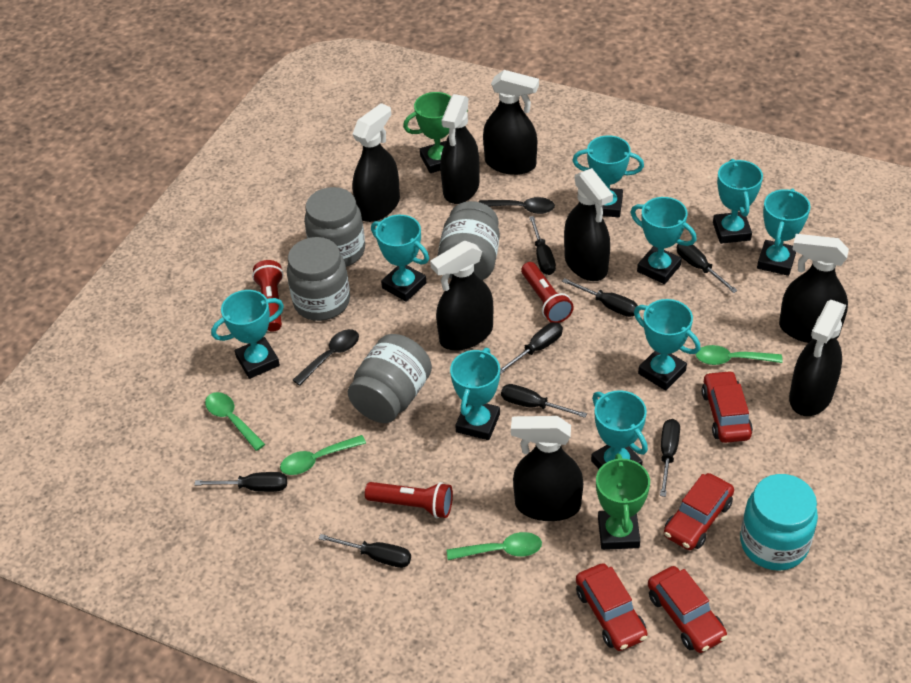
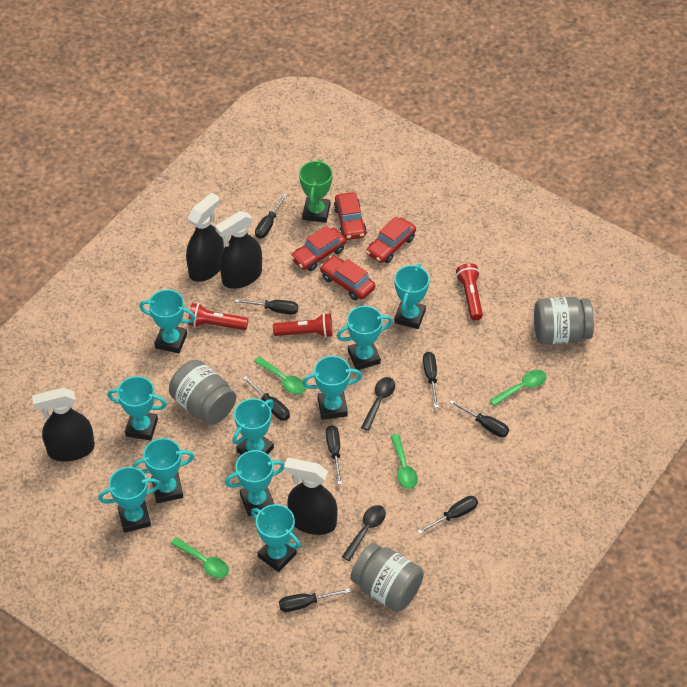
black spray bottle: 8 -> 4
green trophy: 2 -> 1
grey jar: 4 -> 3
turquoise jar: 1 -> 0
turquoise trophy: 9 -> 10

